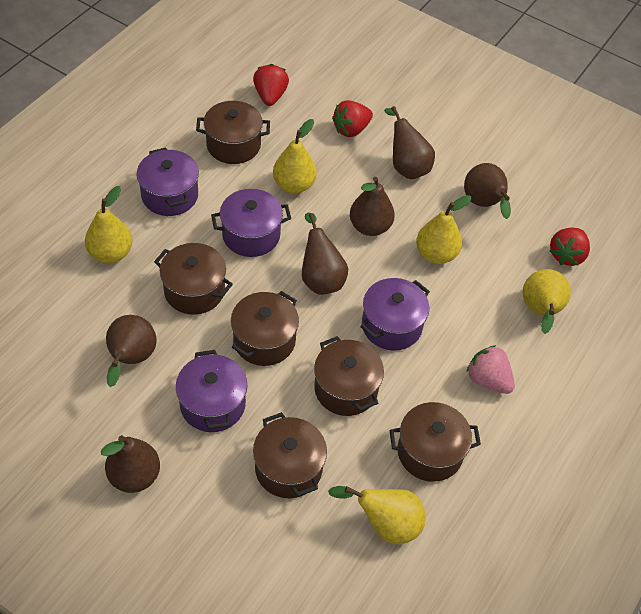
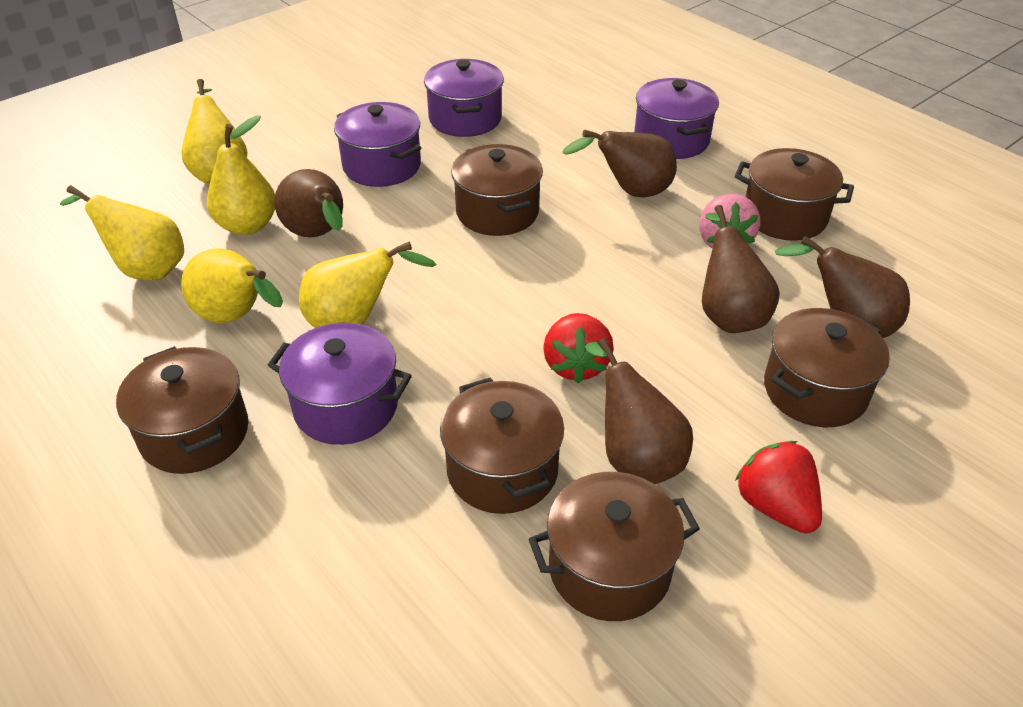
brown pear: 6 -> 5
red strawberry: 3 -> 2

